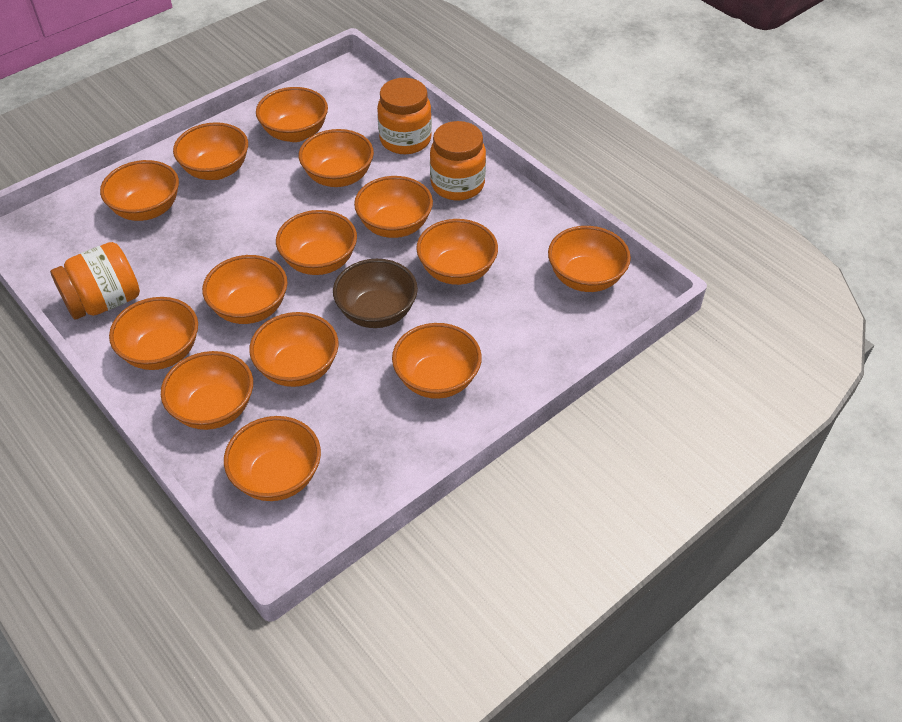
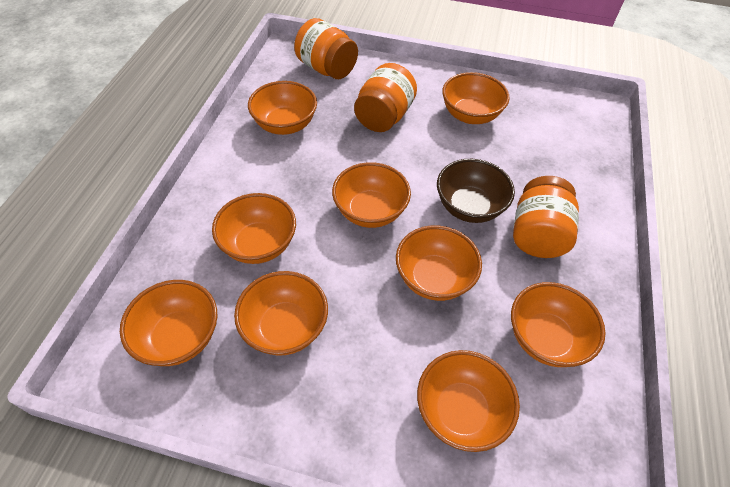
orange bowl: 14 -> 9

